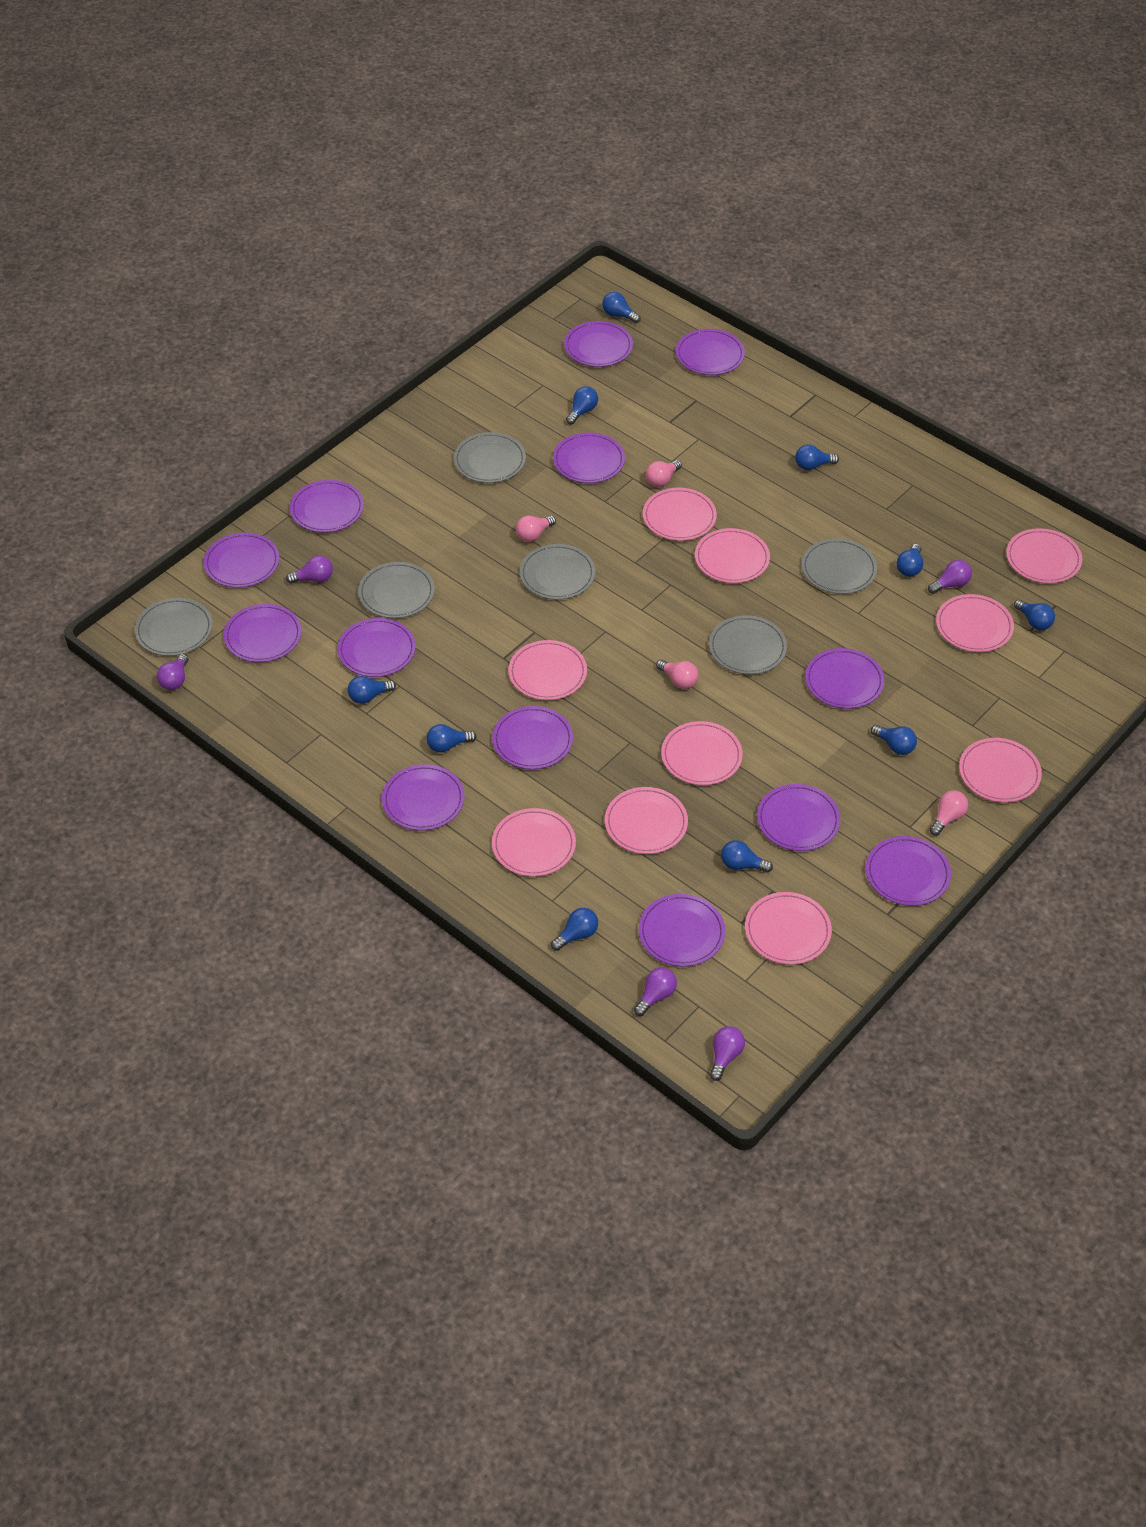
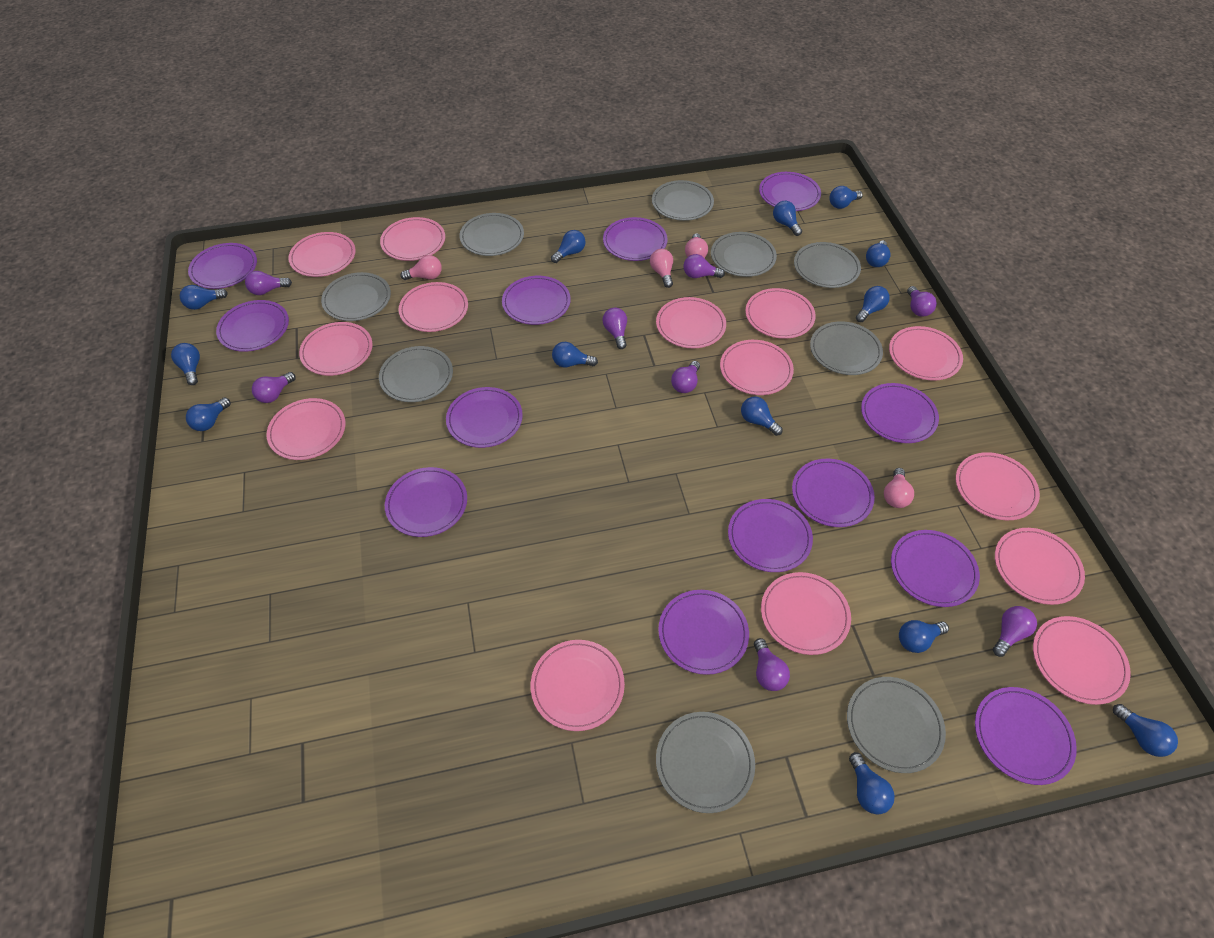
blue light bulb: 10 -> 13
grey plate: 6 -> 9
pink plate: 10 -> 14
purple light bulb: 5 -> 8

